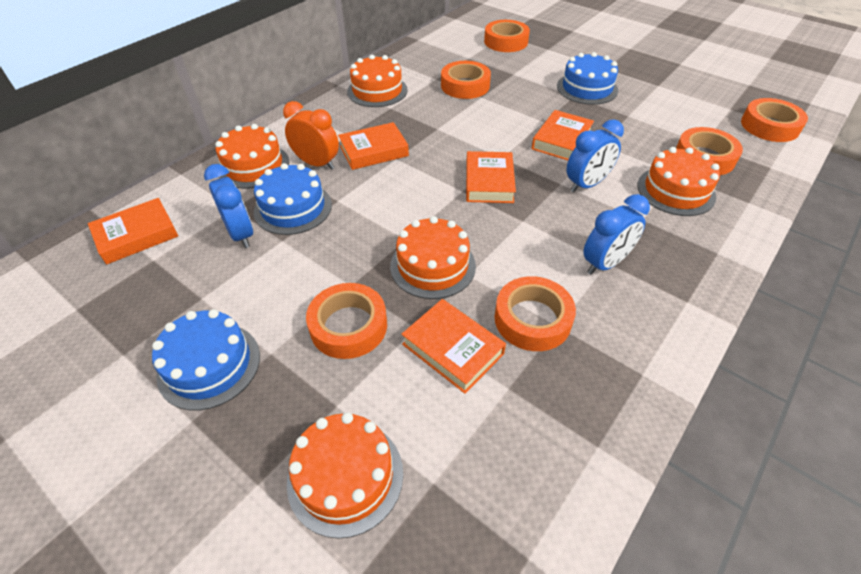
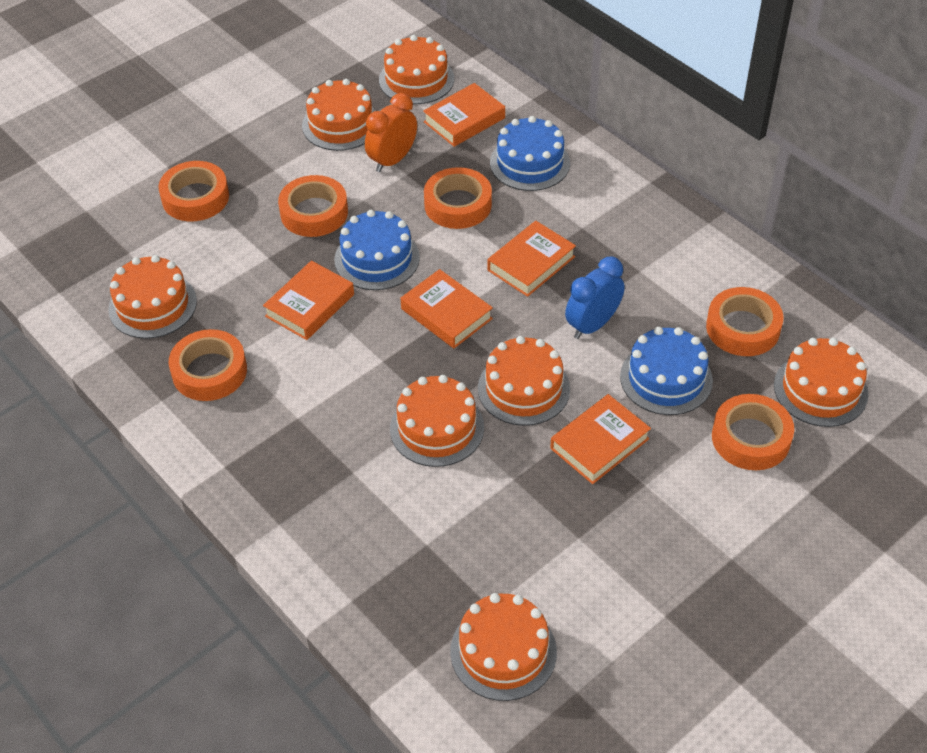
blue clock: 3 -> 1
orange cake: 5 -> 7

